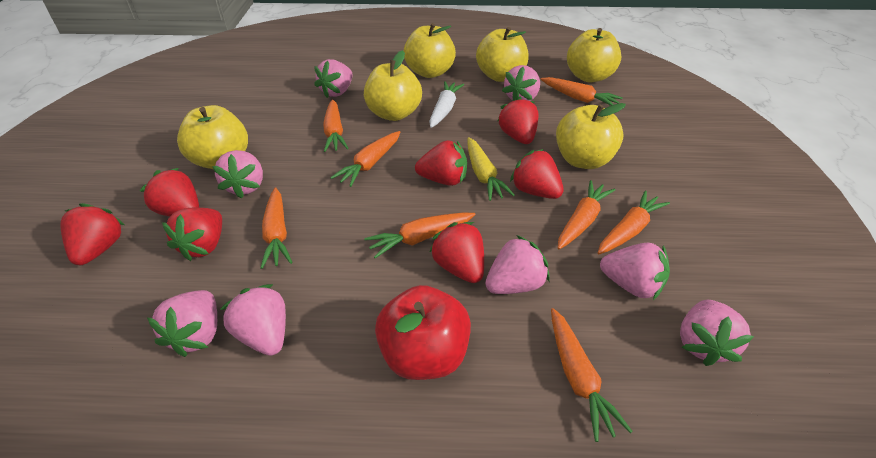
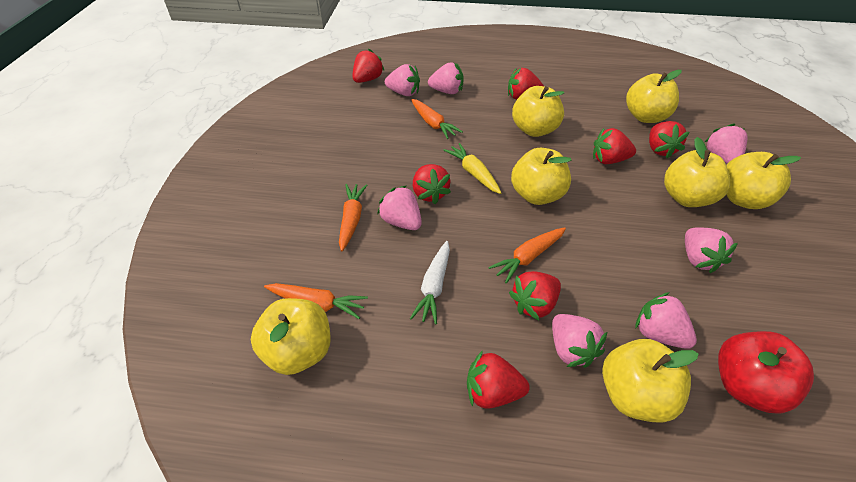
orange carrot: 8 -> 4
pink strawberry: 8 -> 7
yellow apple: 6 -> 7

